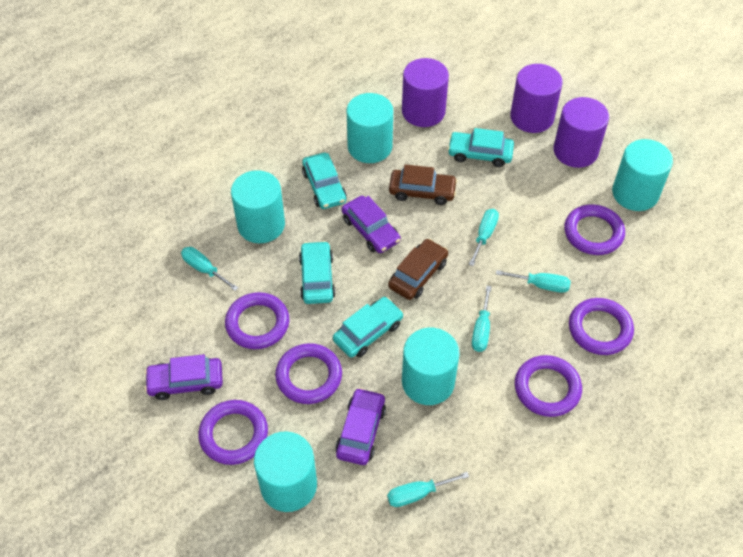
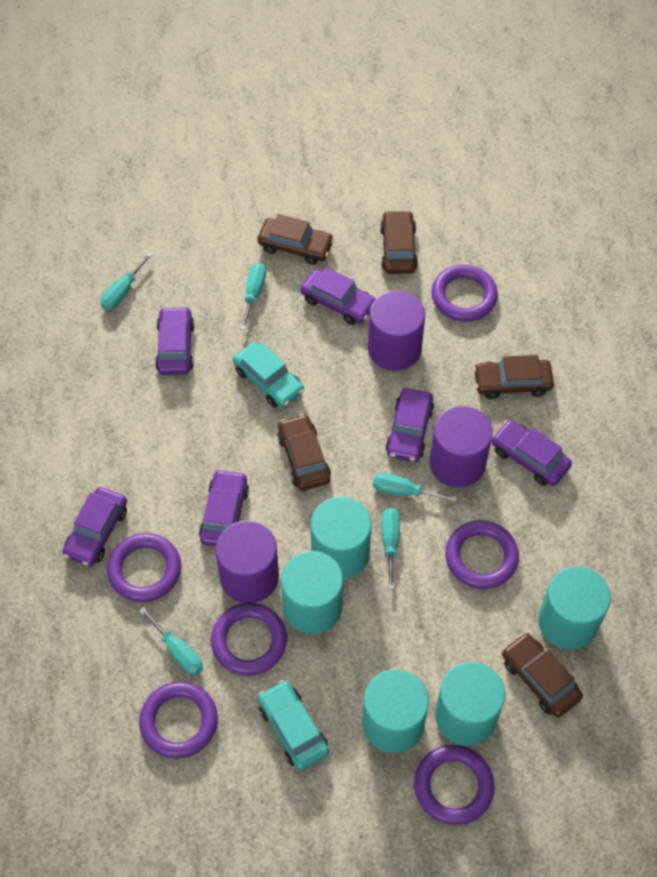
brown car: 2 -> 5
purple car: 3 -> 6
turquoise car: 4 -> 2

